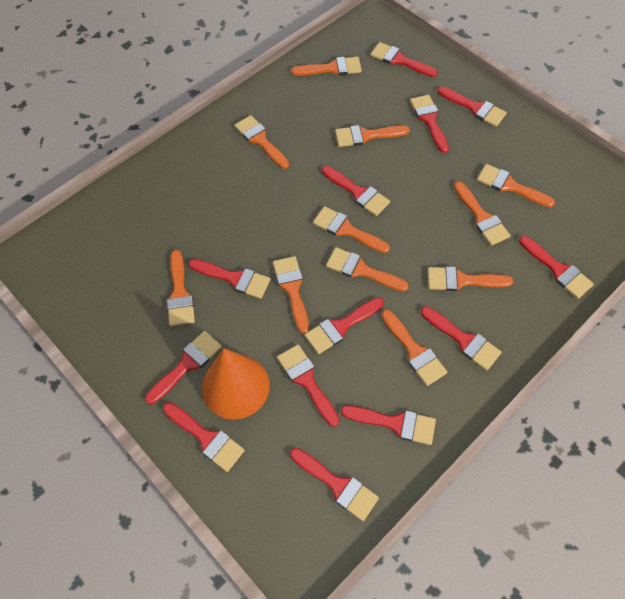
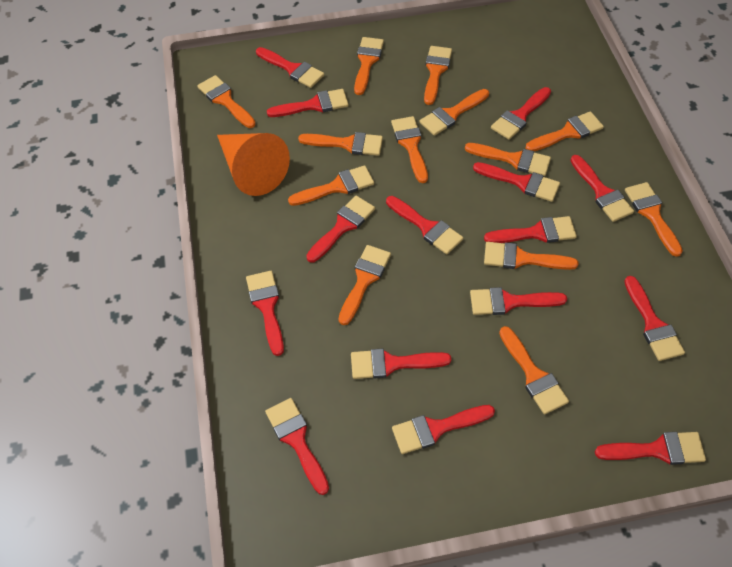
orange brush: 11 -> 13
red brush: 13 -> 15

